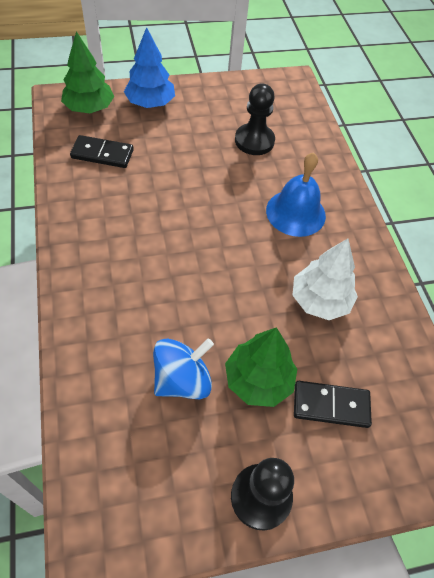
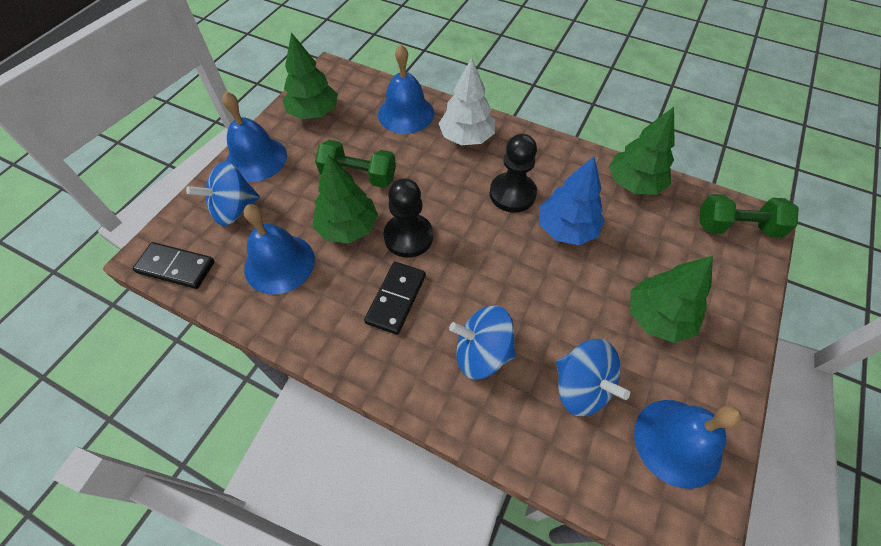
blue bell: 1 -> 4
blue spinning top: 1 -> 3
green dumbbell: 0 -> 2
green tree: 2 -> 4

